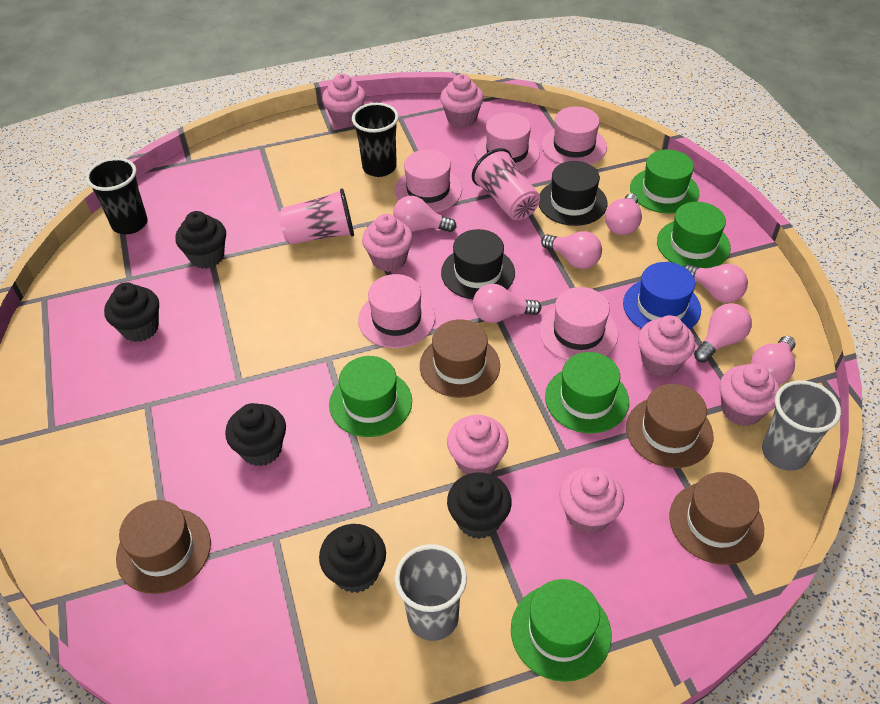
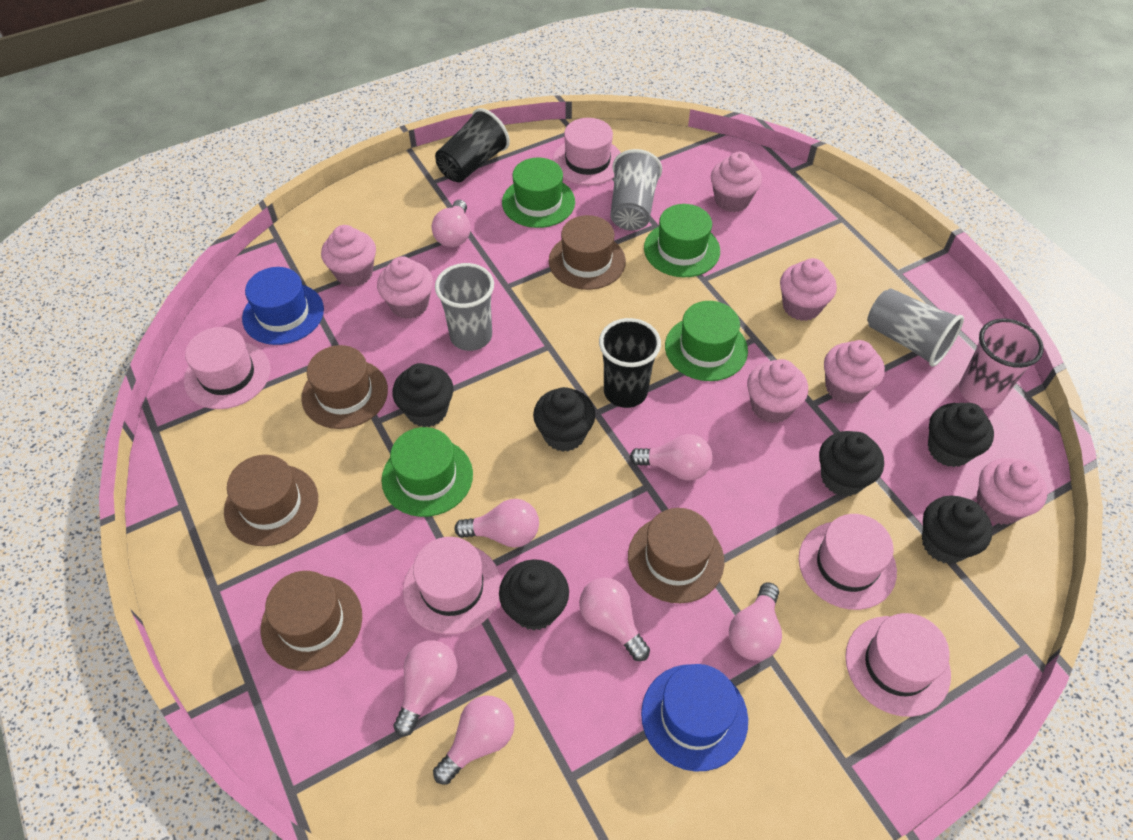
black cupcake: 5 -> 6
black hat: 2 -> 0
blue hat: 1 -> 2
brown hat: 4 -> 5
green hat: 5 -> 4
grey cup: 2 -> 3
pink cup: 2 -> 1

